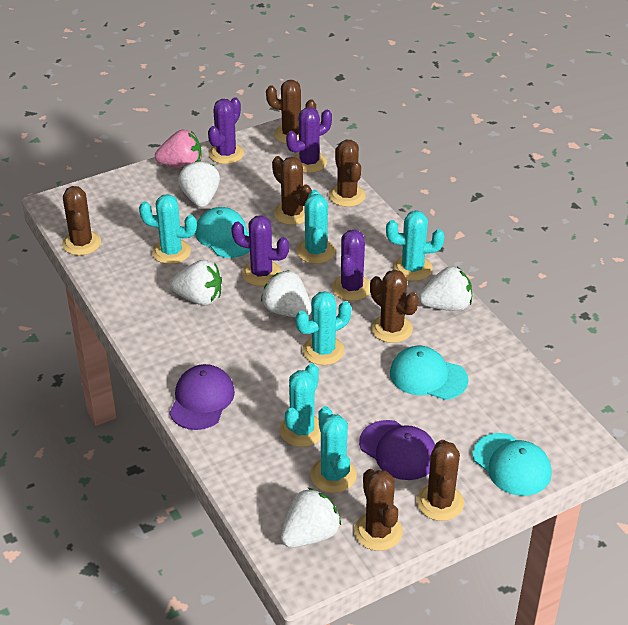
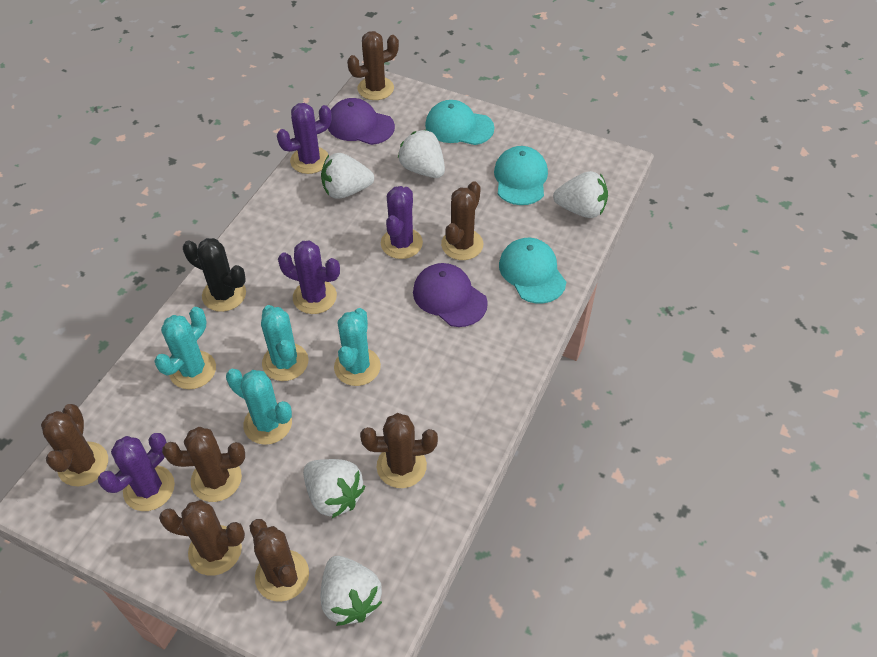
black cactus: 0 -> 1
pink strawberry: 1 -> 0
turquoise cactus: 6 -> 4

